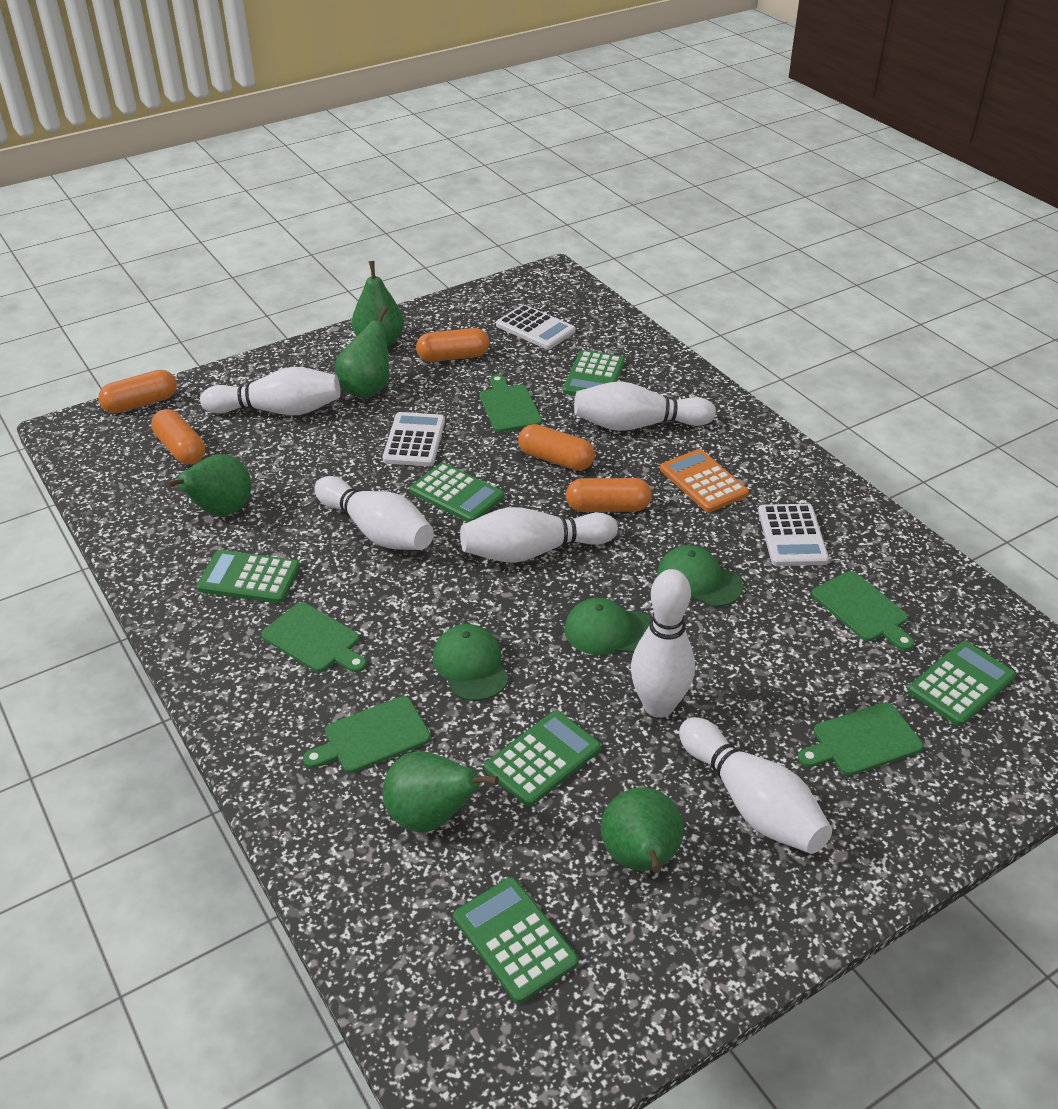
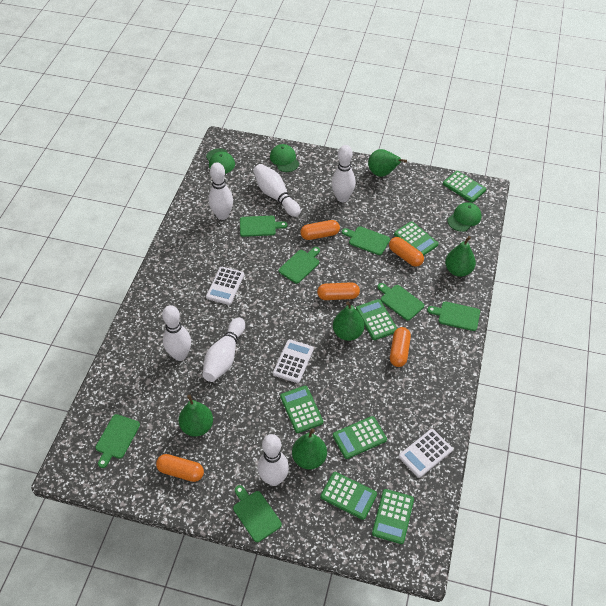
green calculator: 6 -> 7
green cutting board: 5 -> 7
orange calculator: 1 -> 0

